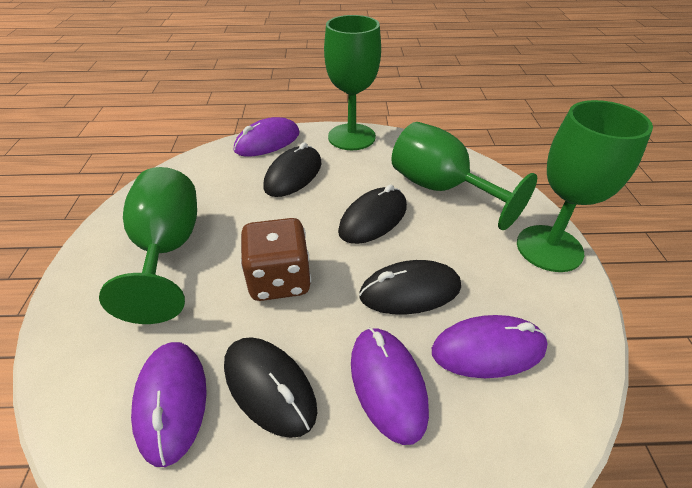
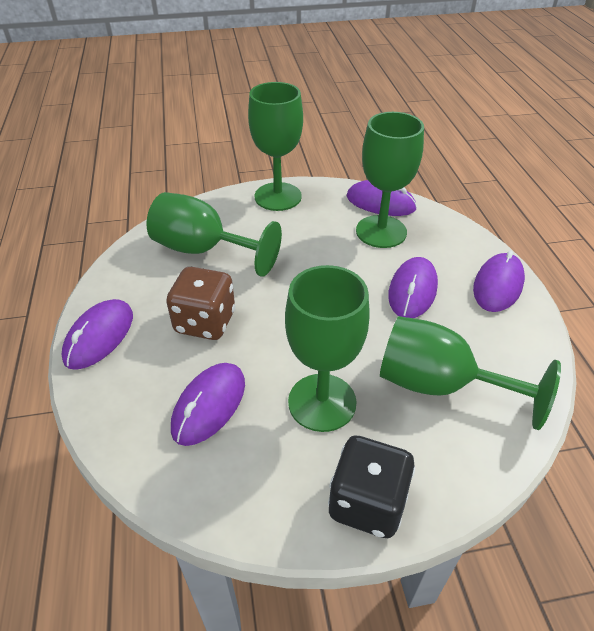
black dice: 0 -> 1
black mouse: 4 -> 0
green goblet: 4 -> 5
purple mouse: 4 -> 5

